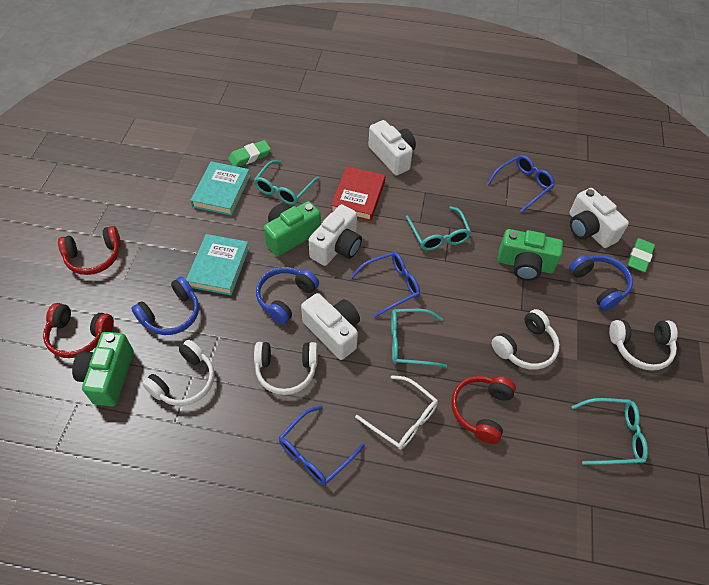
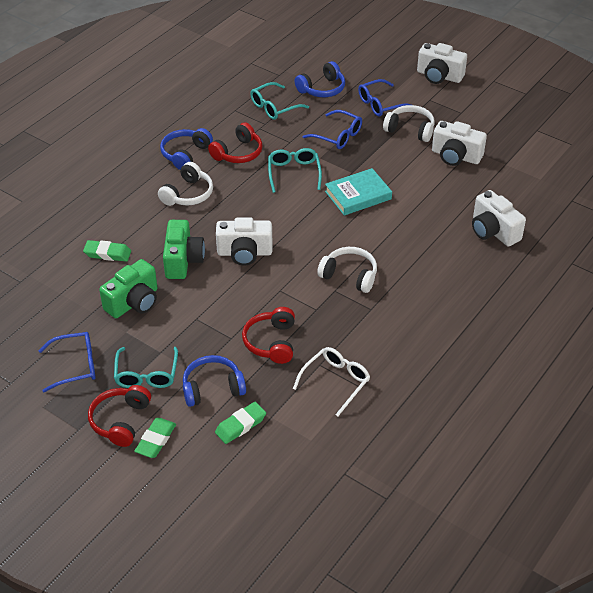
green camera: 3 -> 2
green eraser: 2 -> 3
red book: 1 -> 0
turquoise book: 2 -> 1
turquoise glasses: 4 -> 3
white headphones: 4 -> 3

